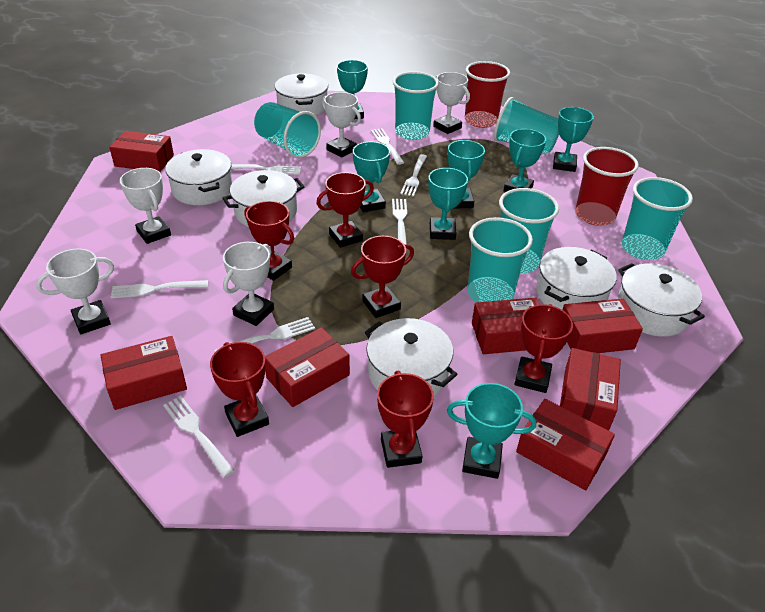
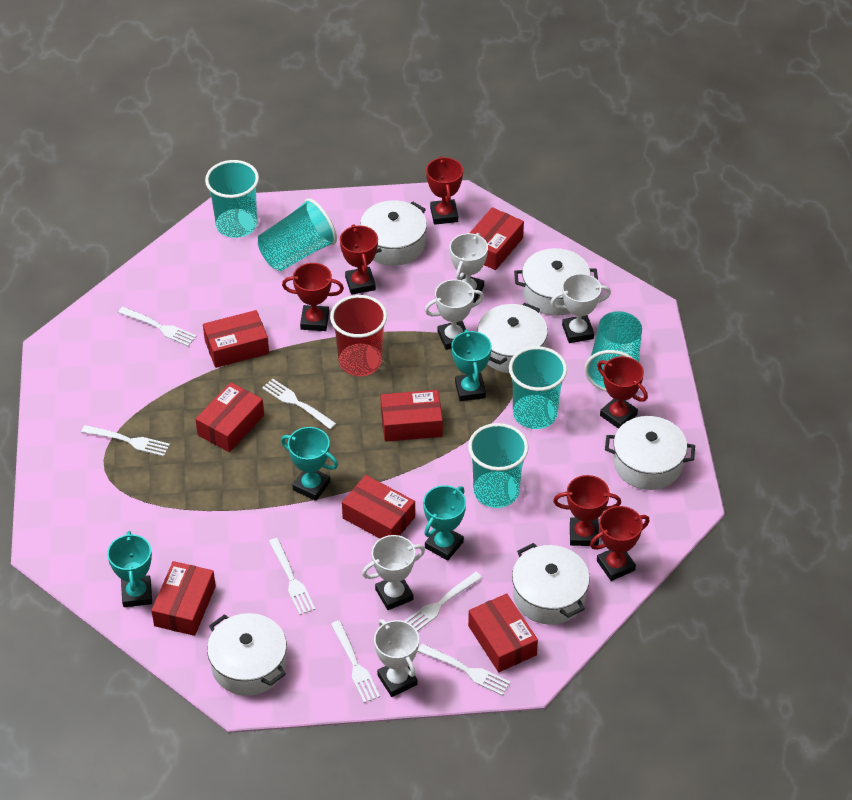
red cup: 2 -> 1
turquoise cup: 6 -> 5
turquoise trophy: 7 -> 4

